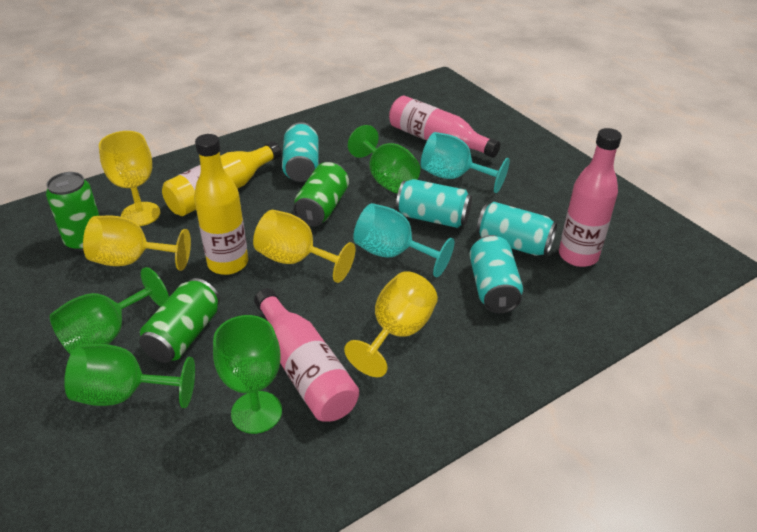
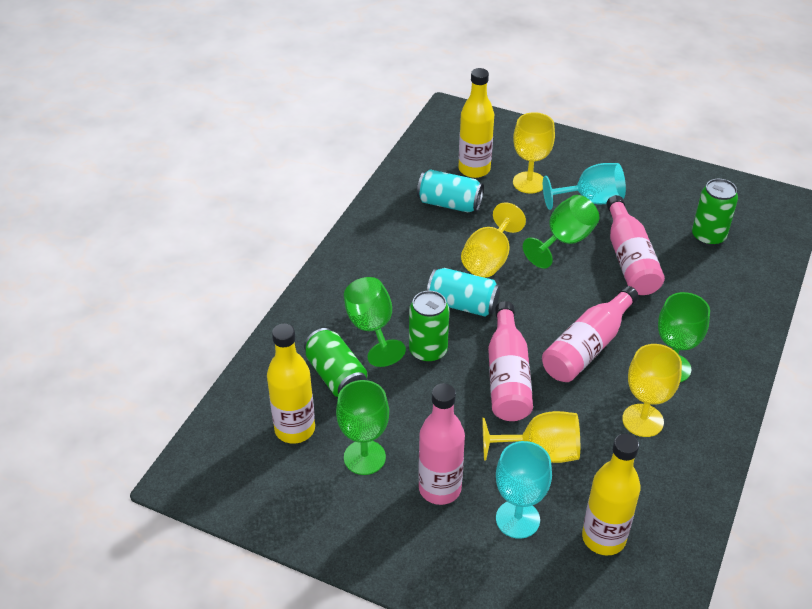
pink bottle: 3 -> 4
turquoise can: 4 -> 2
yellow bottle: 2 -> 3

